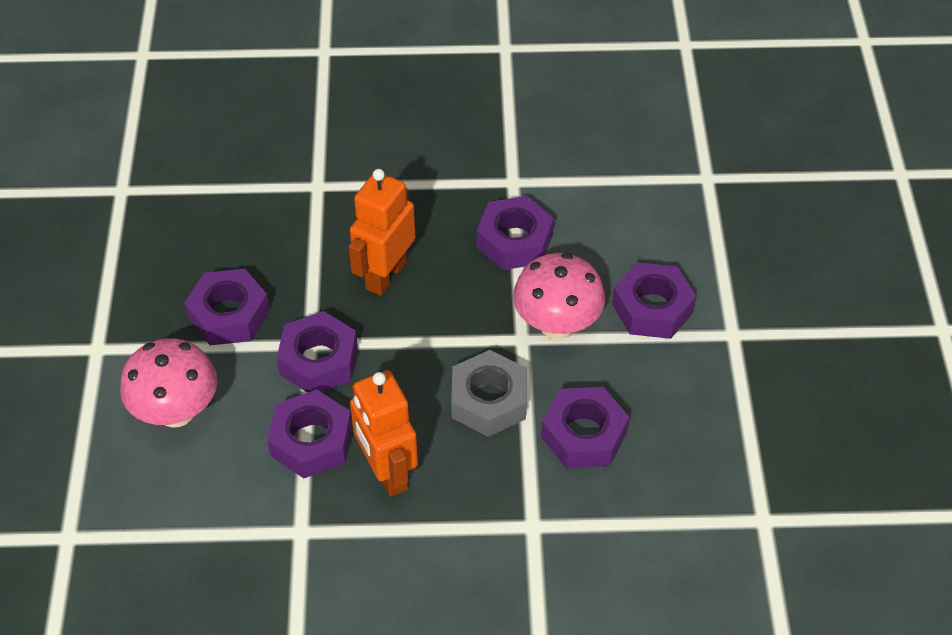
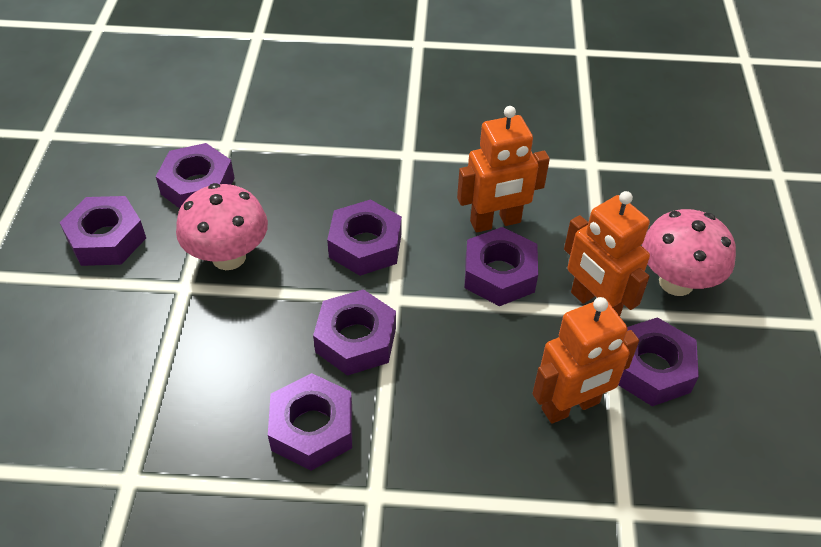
grey nut: 1 -> 0
orange robot: 2 -> 3
purple nut: 6 -> 7

